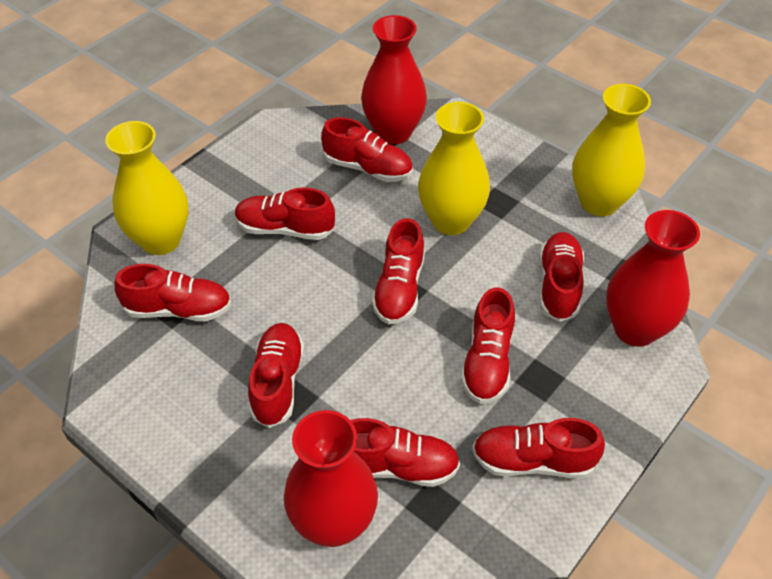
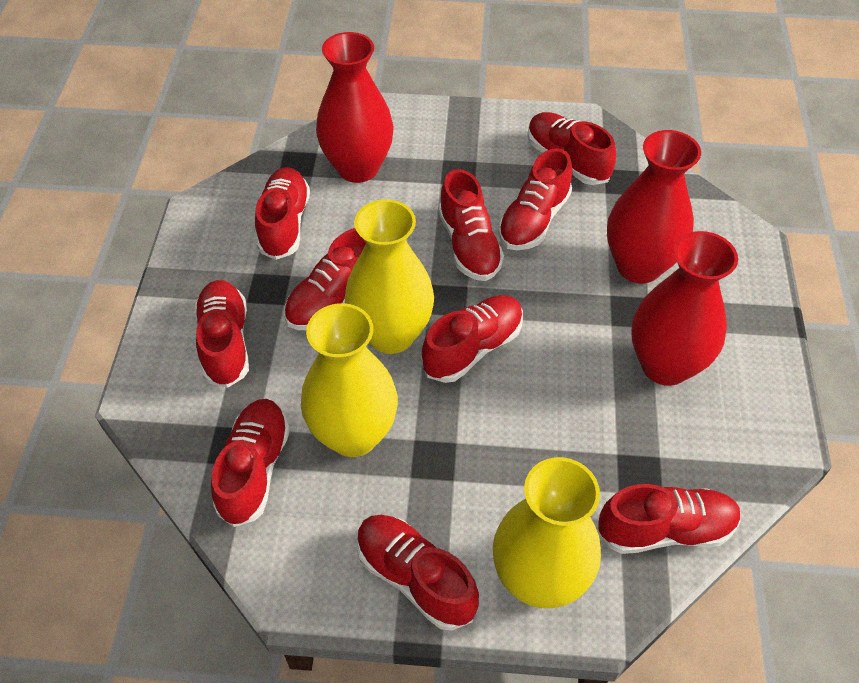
red shoe: 9 -> 10

